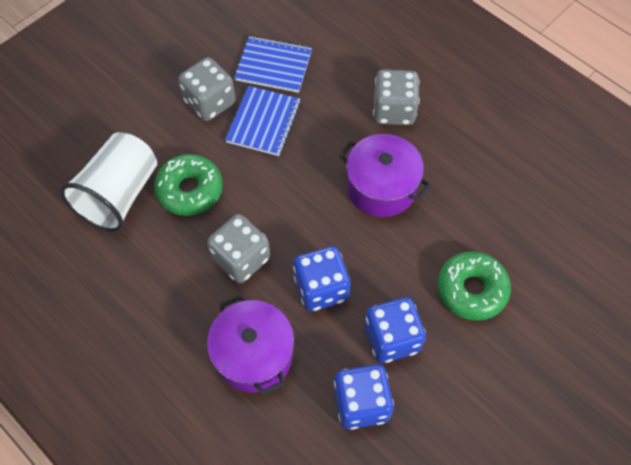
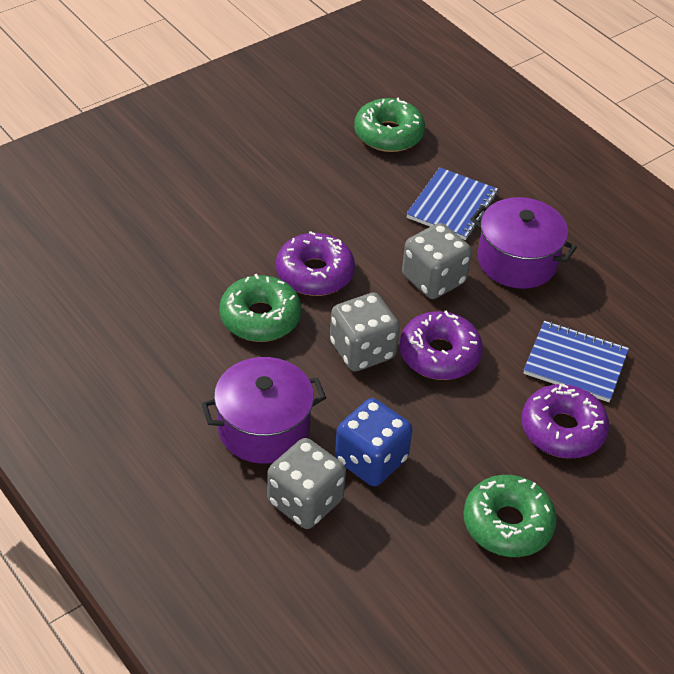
blue dice: 3 -> 1
green donut: 2 -> 3
purple donut: 0 -> 3
white cup: 1 -> 0

